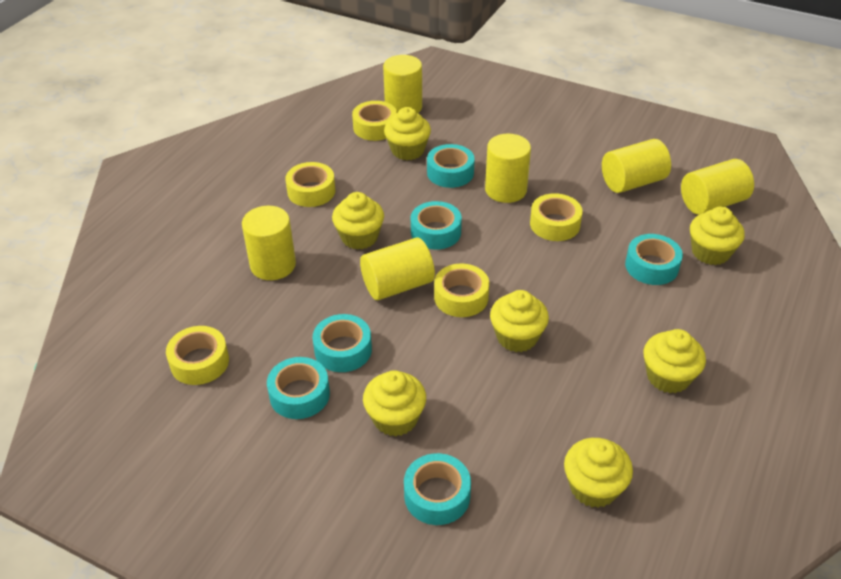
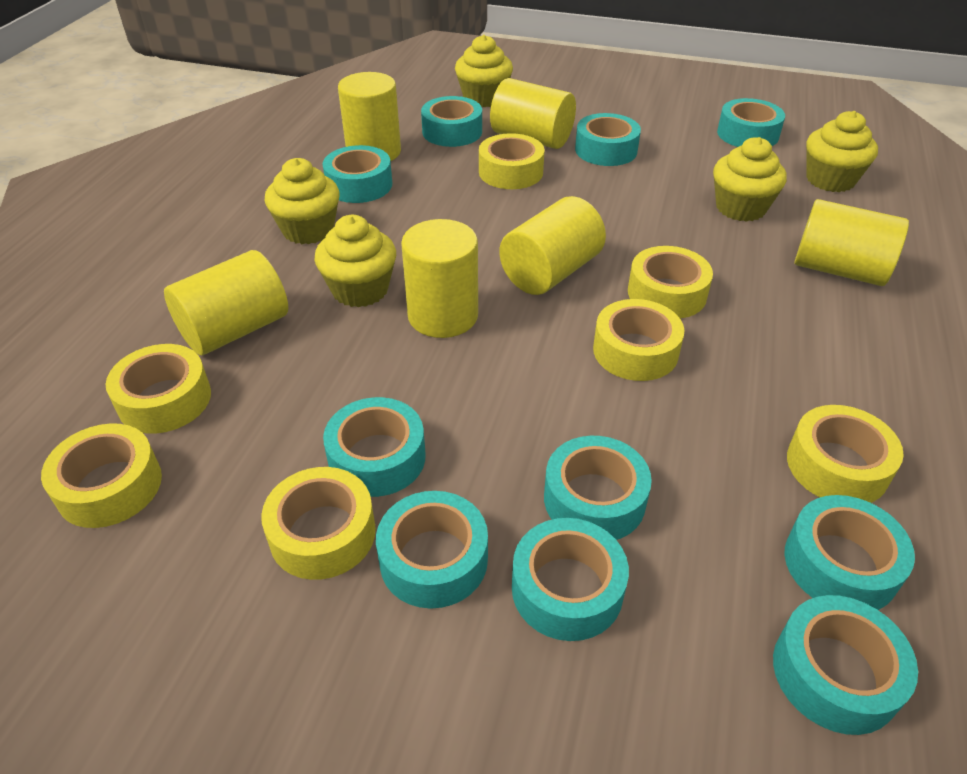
turquoise tape: 6 -> 10
yellow cupcake: 7 -> 5
yellow tape: 5 -> 7

